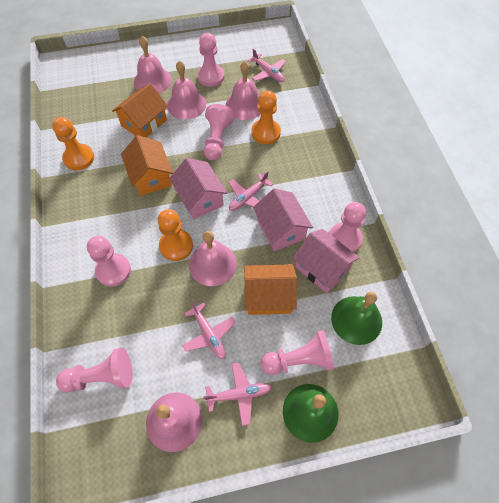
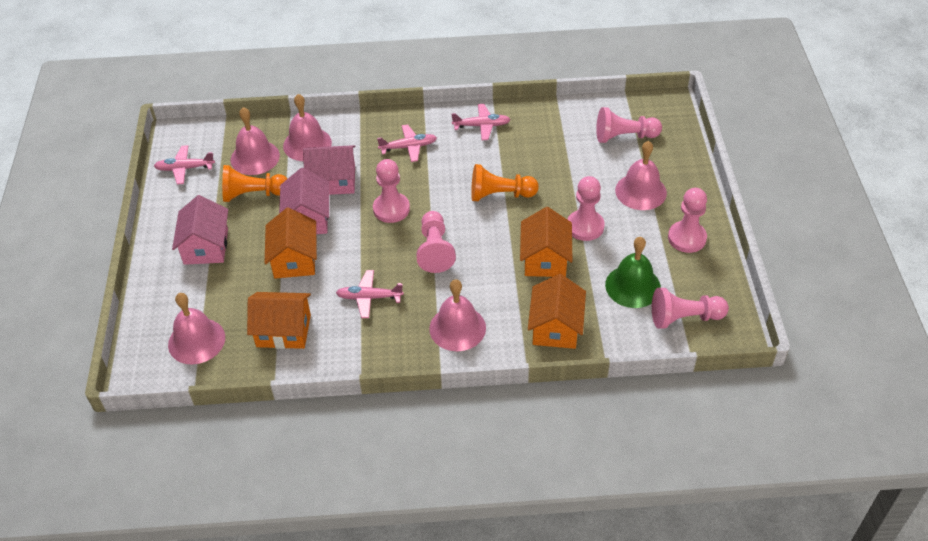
green bell: 2 -> 1
orange house: 3 -> 4
orange pawn: 3 -> 2

